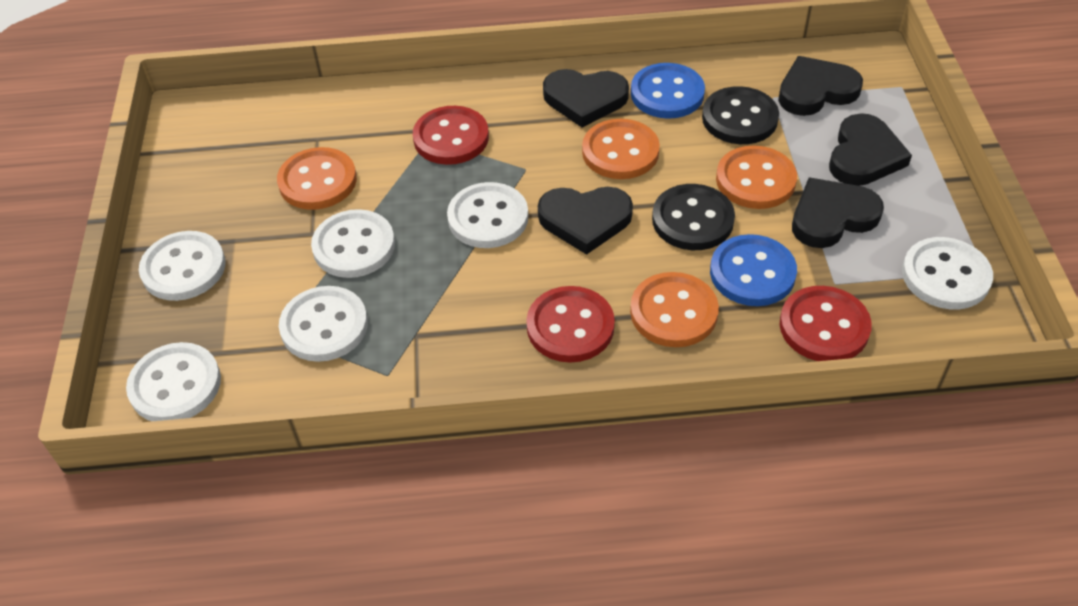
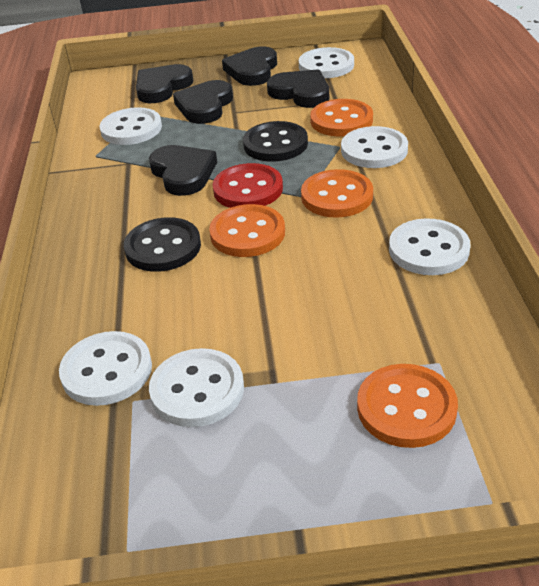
blue button: 2 -> 0
red button: 3 -> 1

